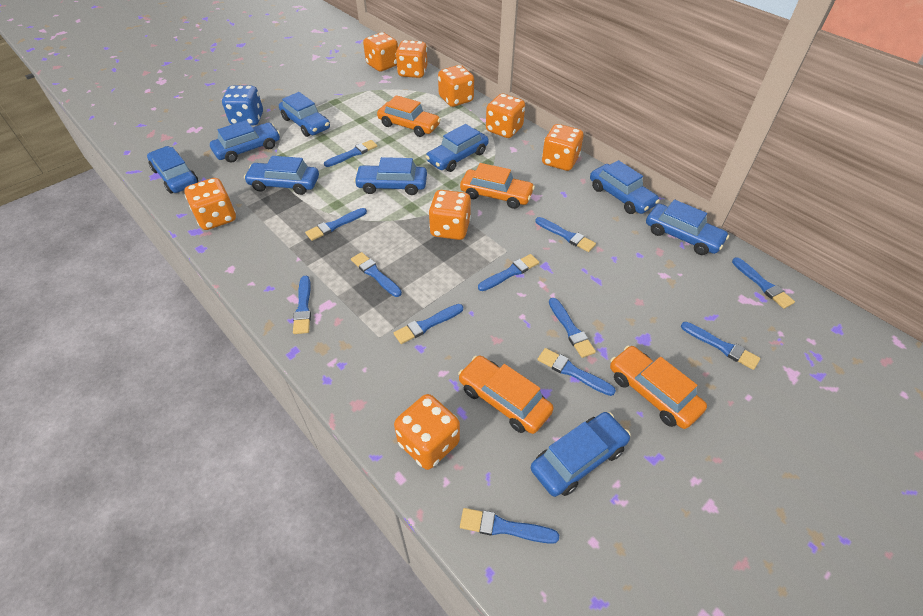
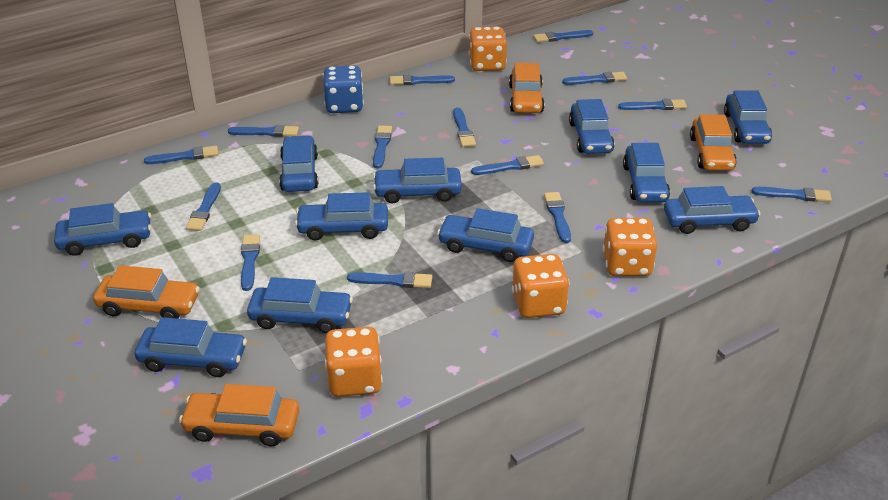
blue brush: 12 -> 14
blue car: 9 -> 11
orange dice: 8 -> 4

